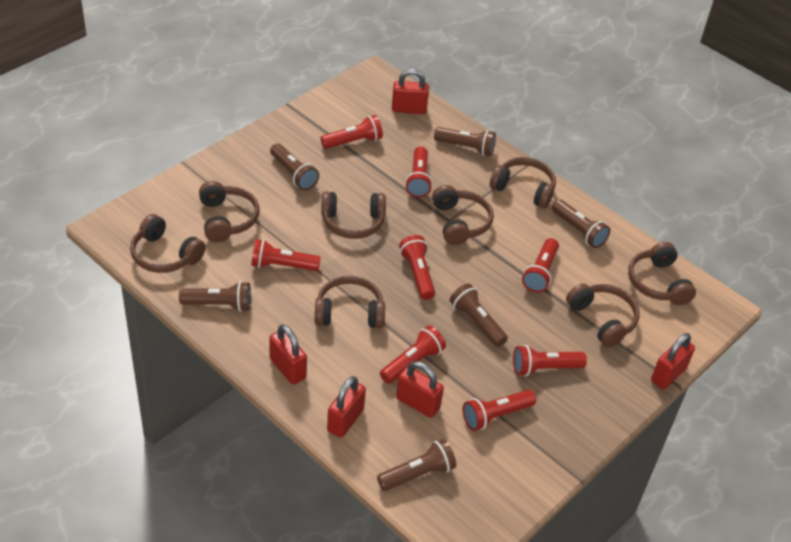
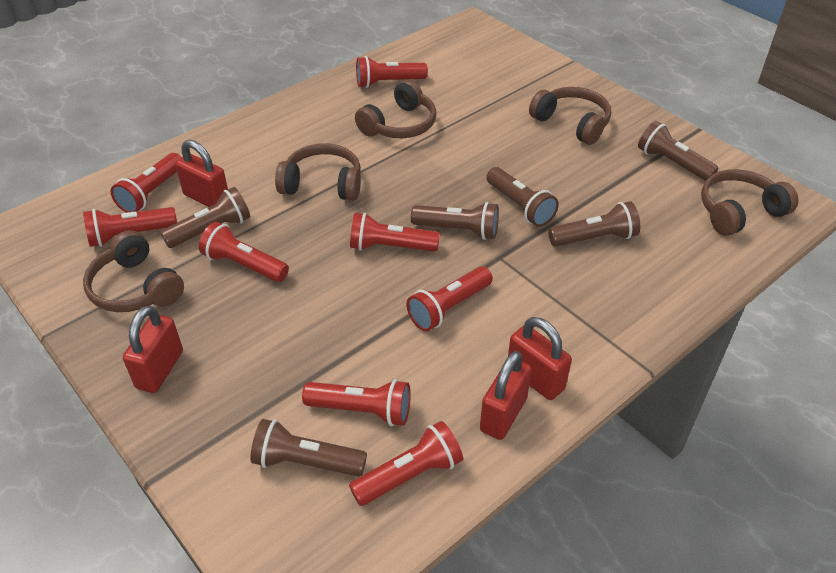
brown headphones: 8 -> 5
red padlock: 5 -> 4

